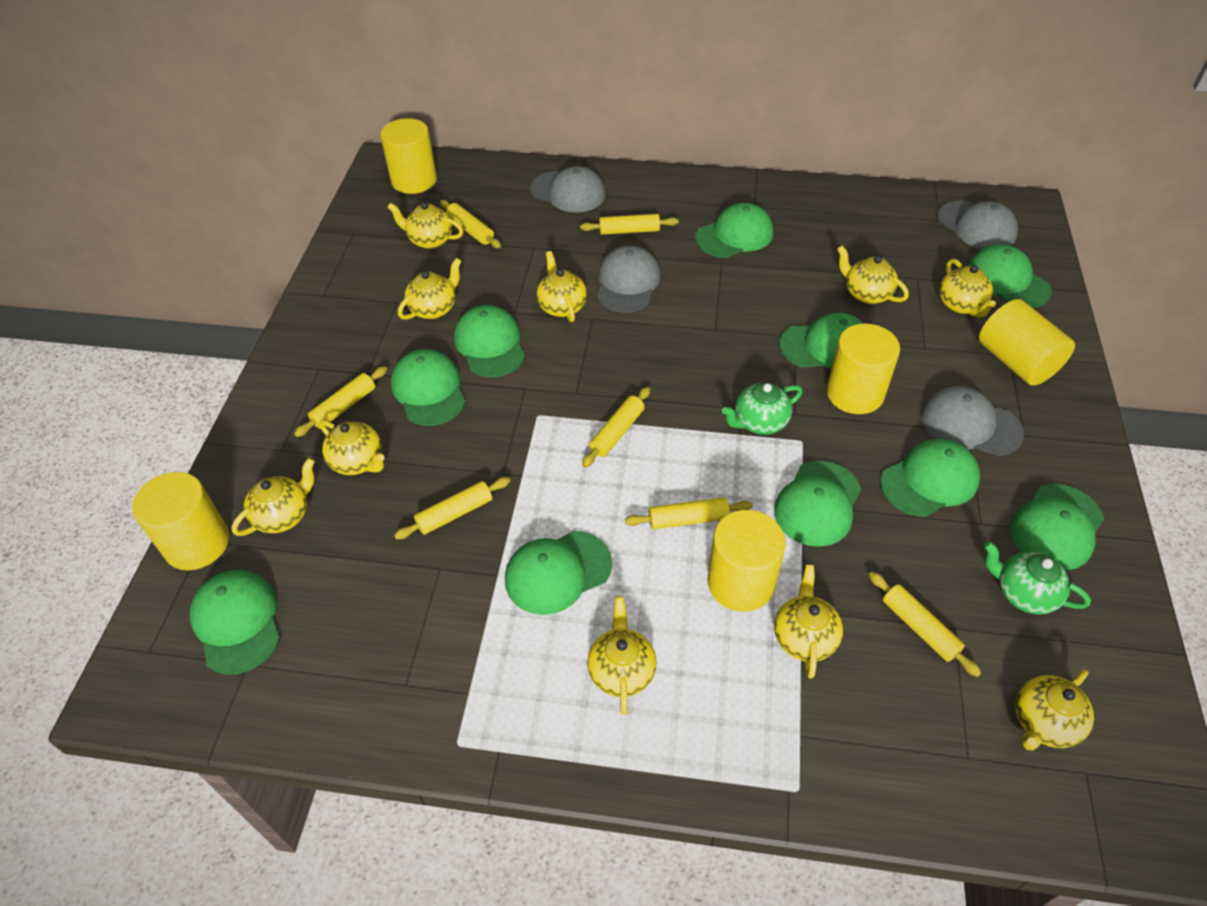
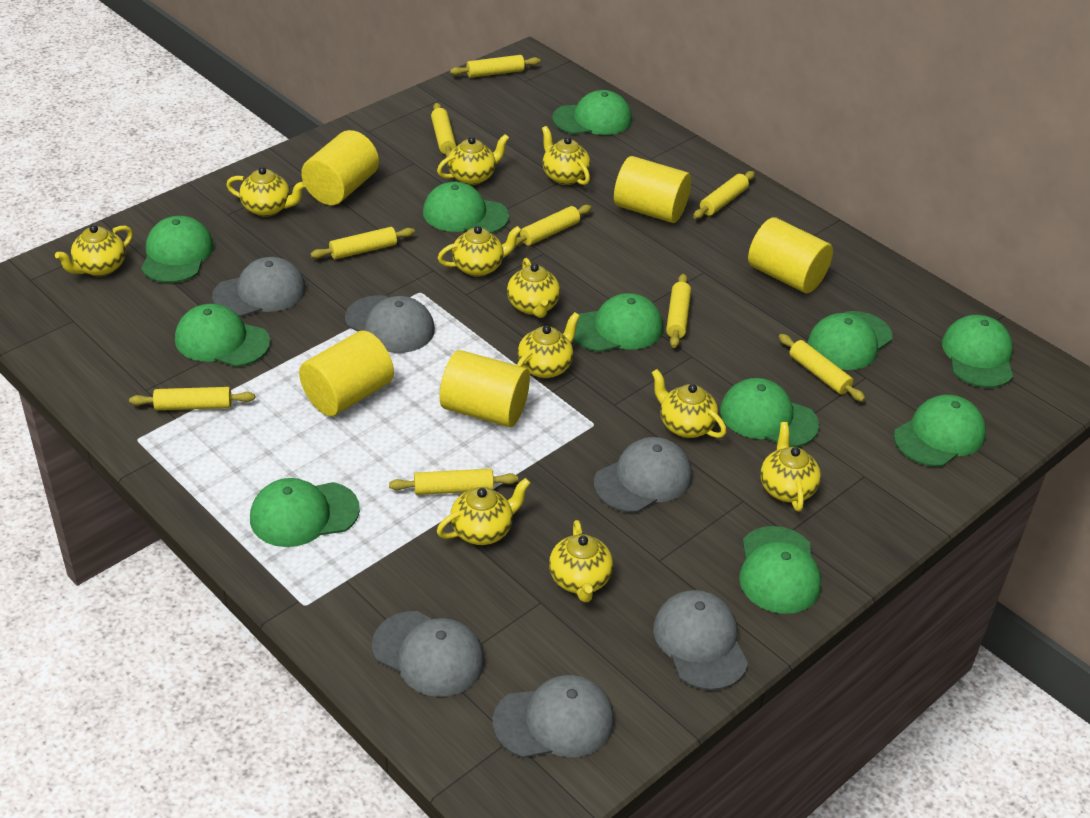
green cap: 10 -> 11
green teapot: 2 -> 0
grey cap: 4 -> 6
yellow rolling pin: 7 -> 9
yellow teapot: 10 -> 11

